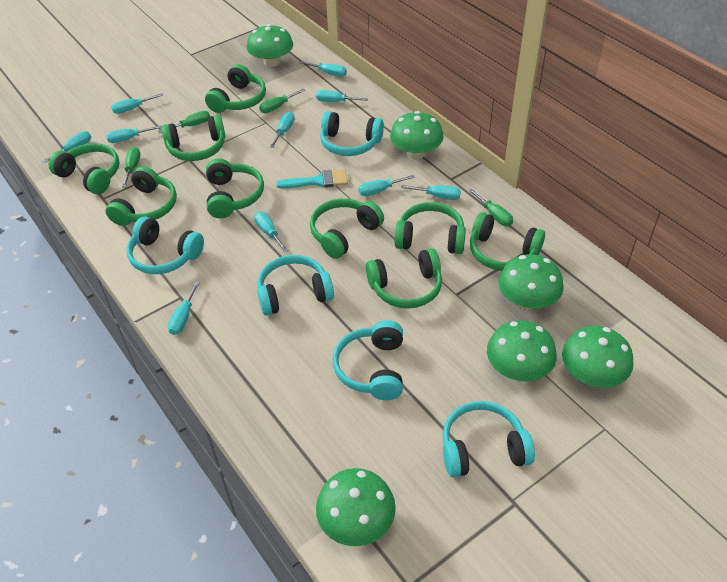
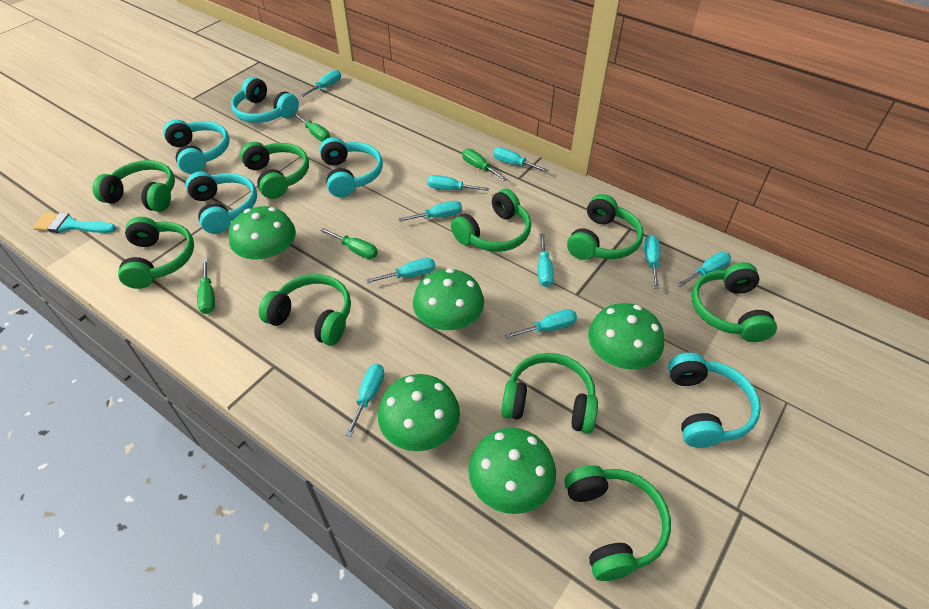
green mushroom: 6 -> 5

